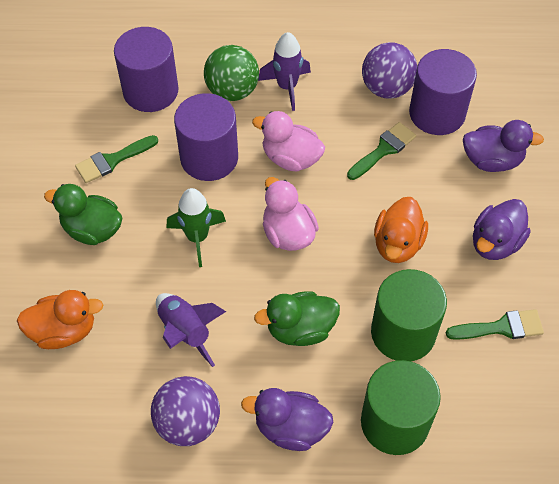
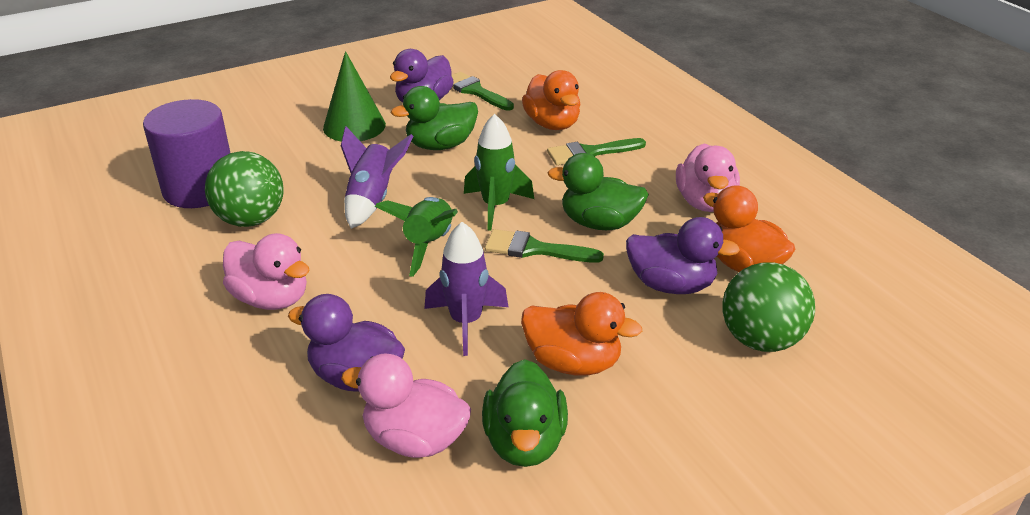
green ball: 1 -> 2
green cone: 0 -> 1
green cylinder: 2 -> 0
green duck: 2 -> 3
green rocket: 1 -> 2
orange duck: 2 -> 3
pink duck: 2 -> 3
purple ball: 2 -> 0
purple cylinder: 3 -> 1

